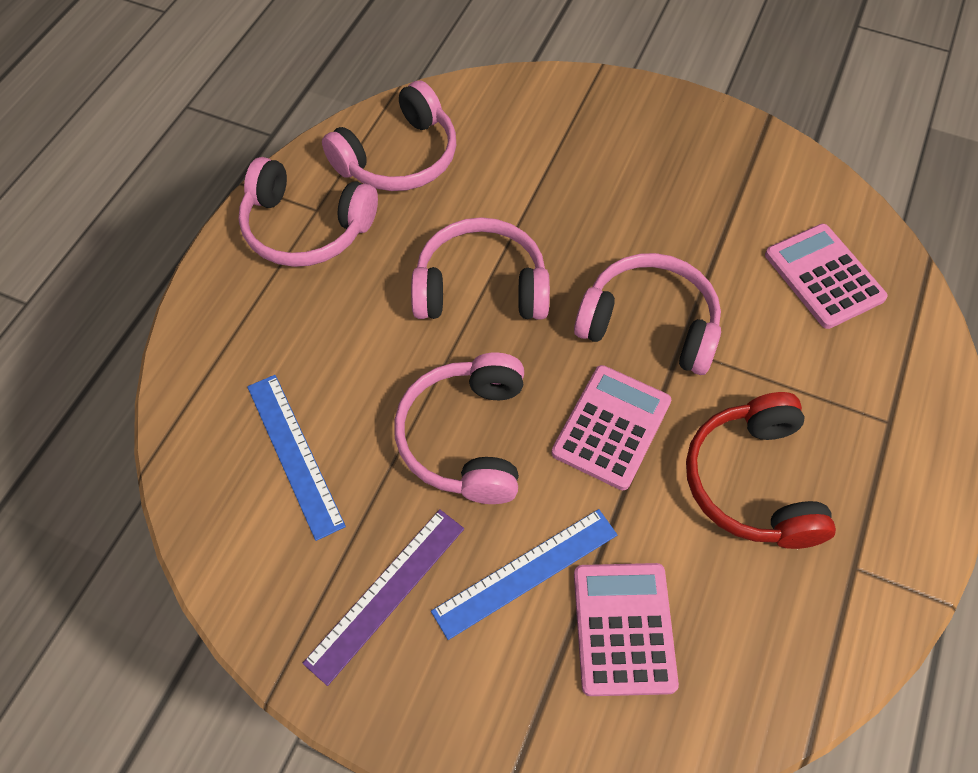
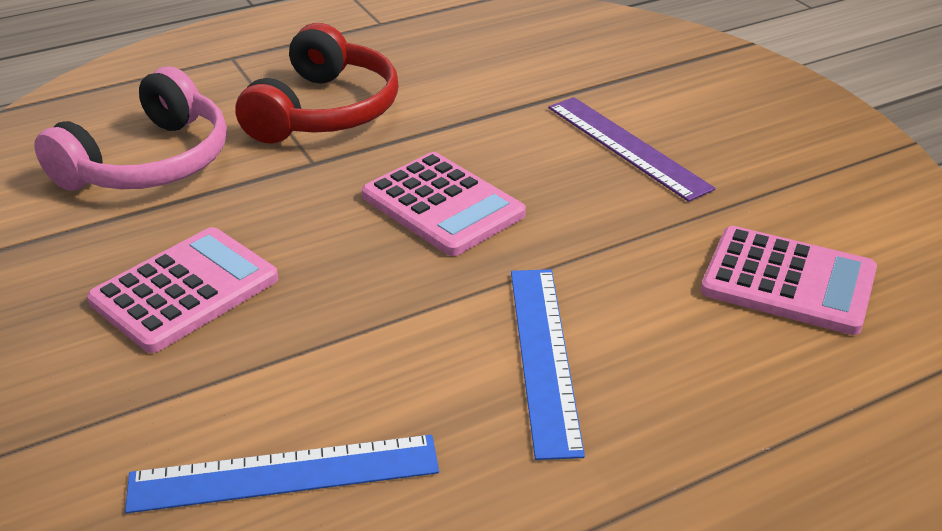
pink headphones: 5 -> 1

